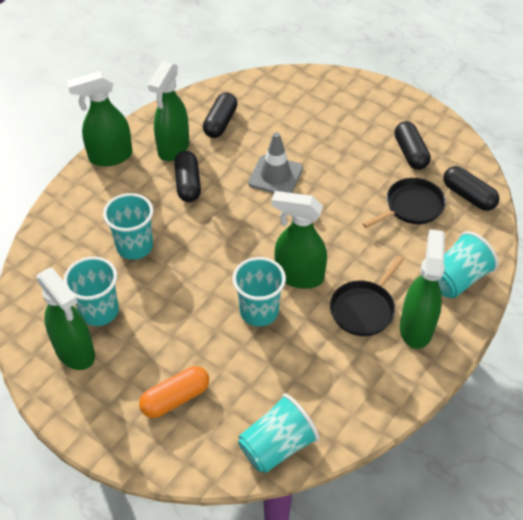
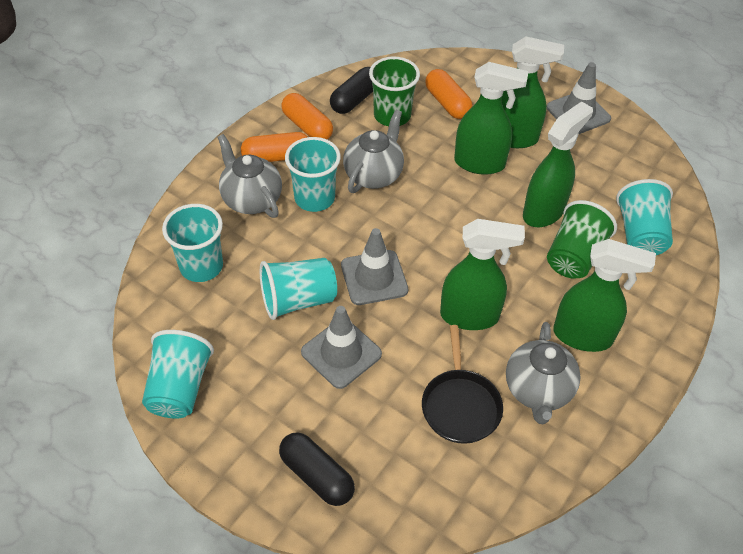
black capsule: 4 -> 2
black pan: 2 -> 1
green cup: 0 -> 2
grey teapot: 0 -> 3
grey traffic cone: 1 -> 3
orange capsule: 1 -> 3

